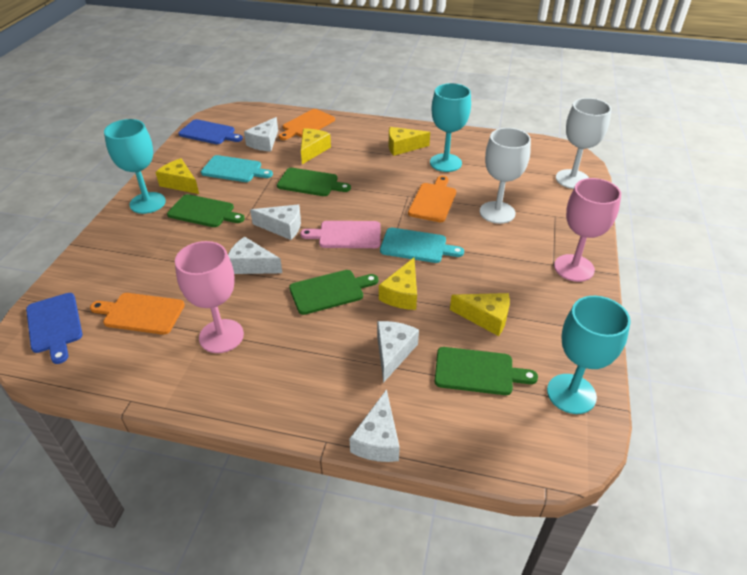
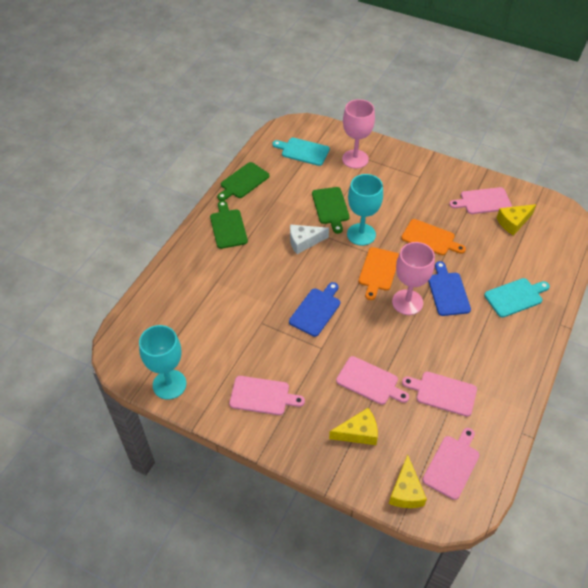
green cutting board: 4 -> 3
orange cutting board: 3 -> 2
pink cutting board: 1 -> 5
turquoise goblet: 3 -> 2
white cheese: 5 -> 1
white goblet: 2 -> 0
yellow cheese: 5 -> 3

